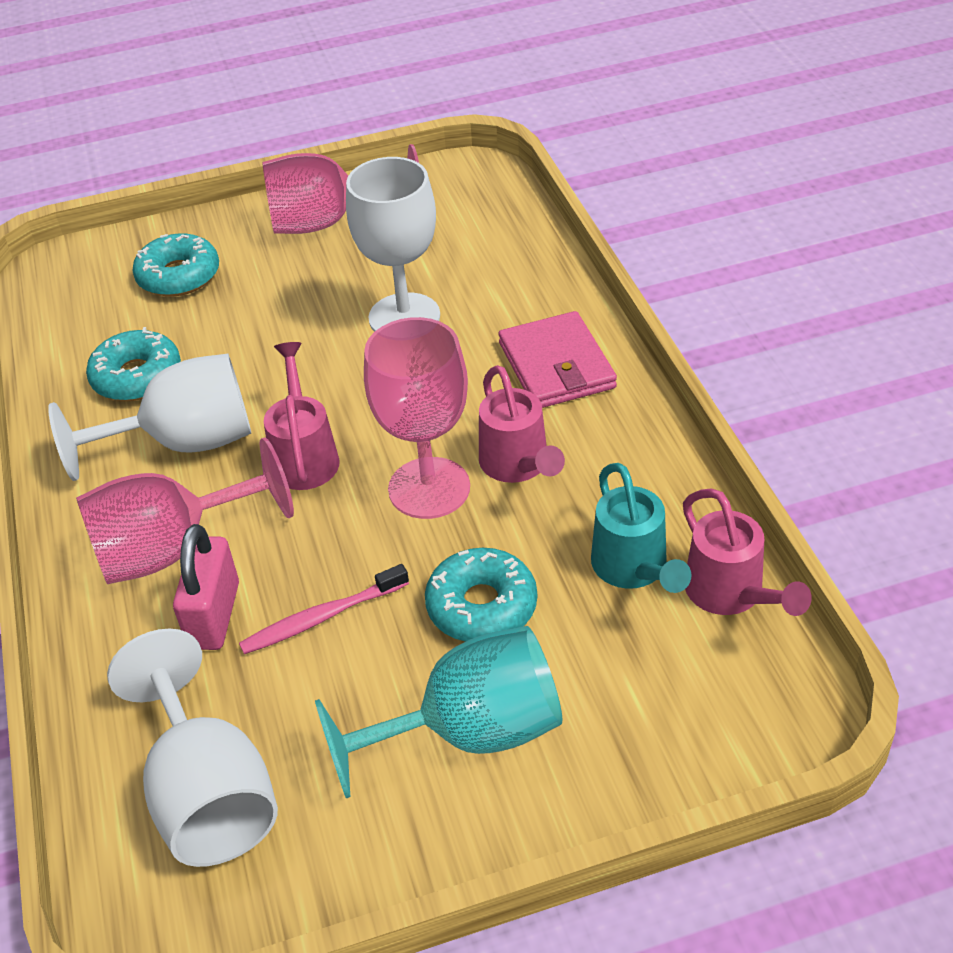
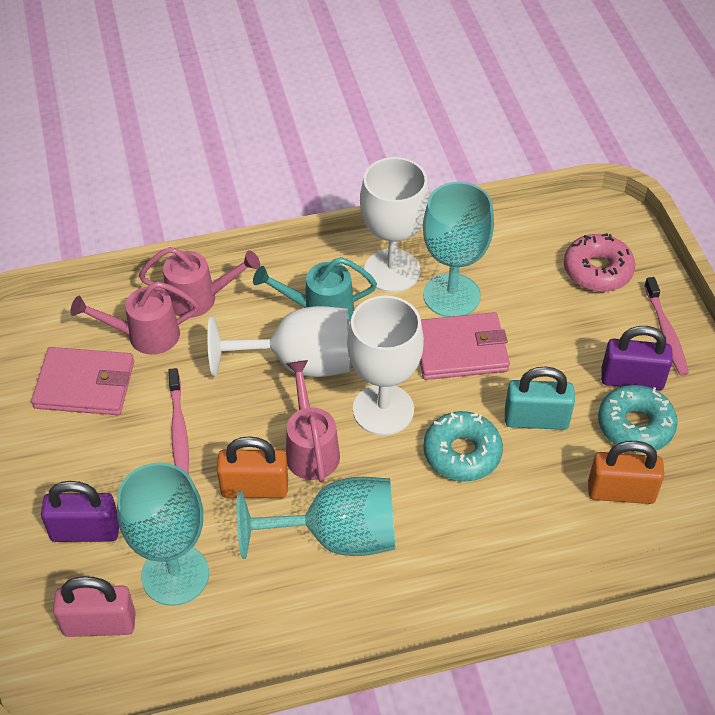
orange padlock: 0 -> 2
pink donut: 0 -> 1
pink goblet: 3 -> 0
pink toothbrush: 1 -> 2
pink wallet: 1 -> 2
purple padlock: 0 -> 2
turquoise donut: 3 -> 2
turquoise goblet: 1 -> 3
turquoise padlock: 0 -> 1

